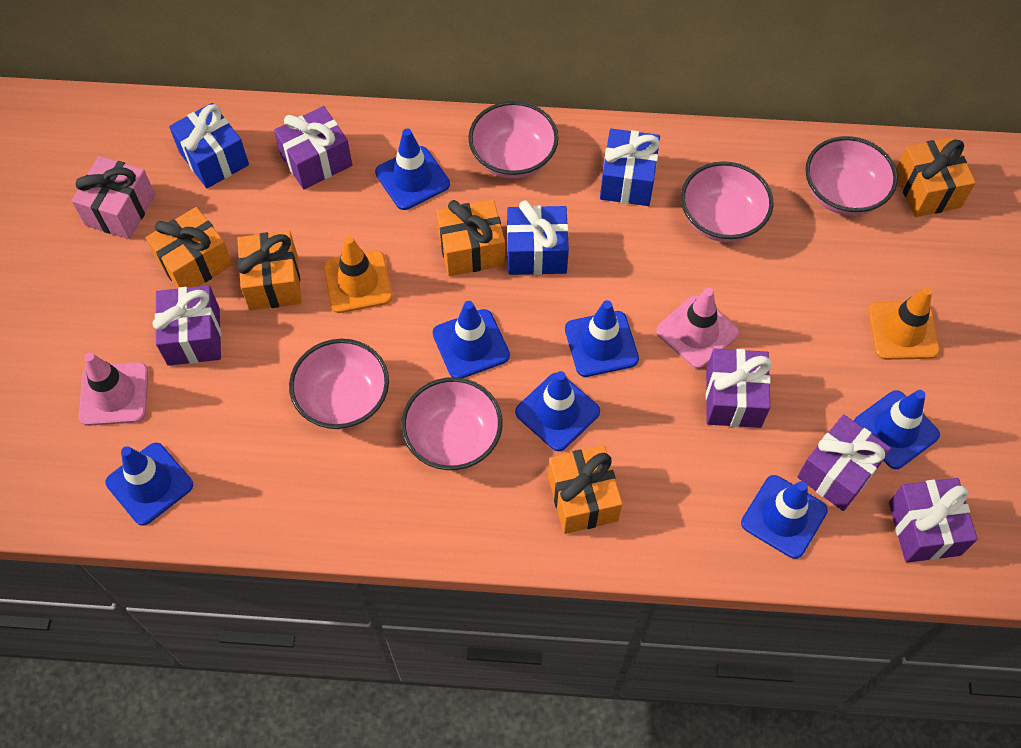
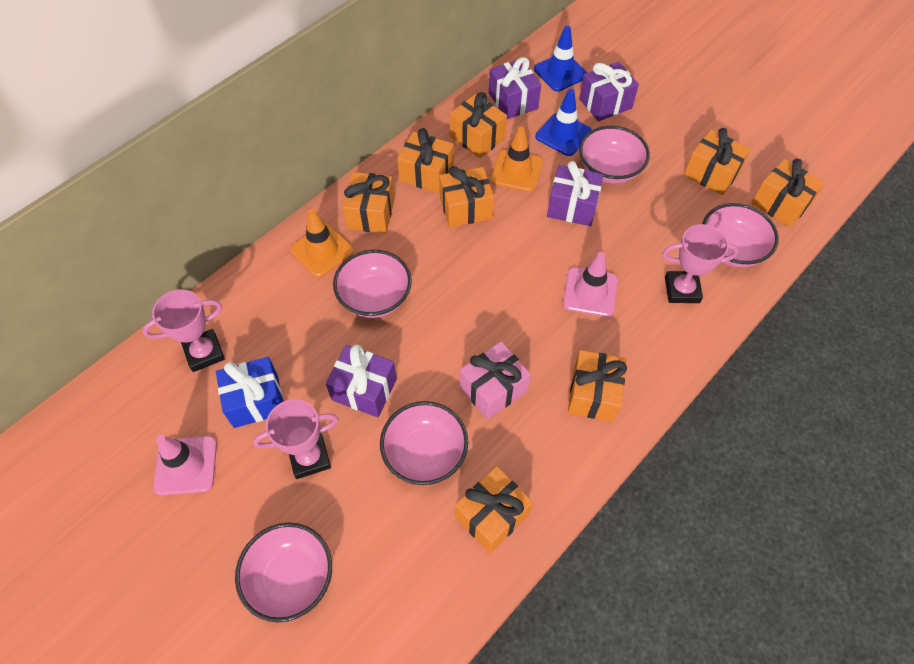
blue gift: 3 -> 1
blue traffic cone: 7 -> 2
orange gift: 5 -> 8
pink trophy: 0 -> 3
purple gift: 5 -> 4

